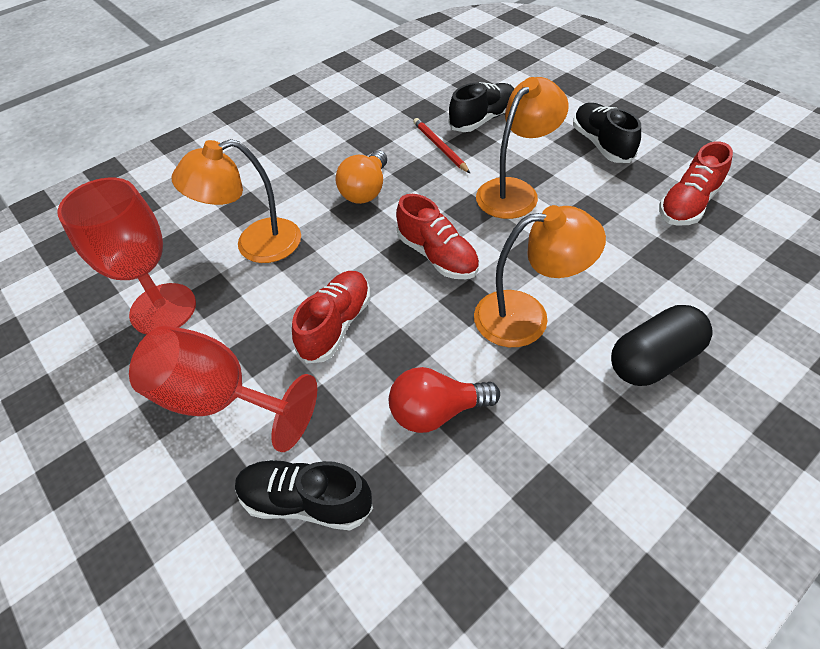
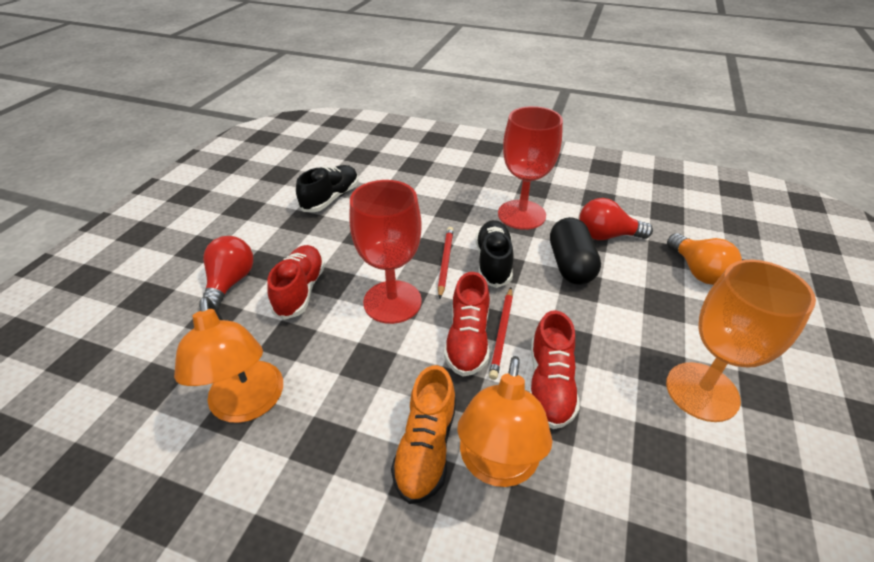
black shoe: 3 -> 2
orange goblet: 0 -> 1
orange lamp: 3 -> 2
orange shoe: 0 -> 1
red light bulb: 1 -> 2
red pencil: 1 -> 2

